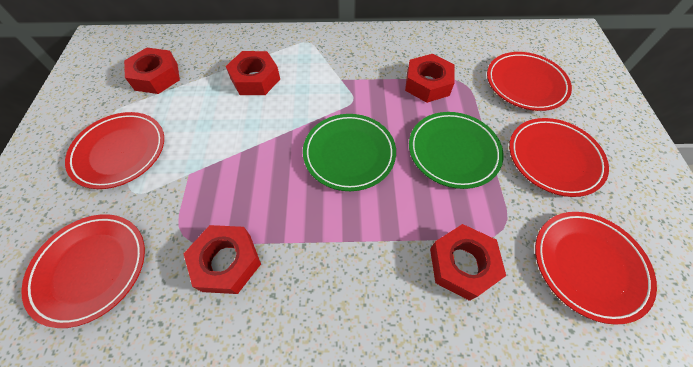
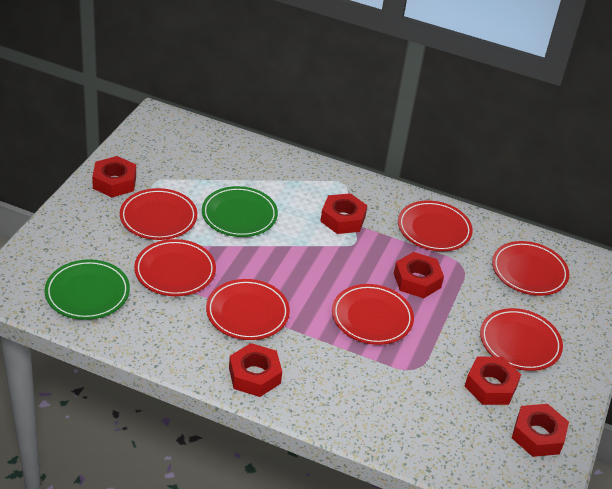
red nut: 5 -> 6
red plate: 5 -> 7

